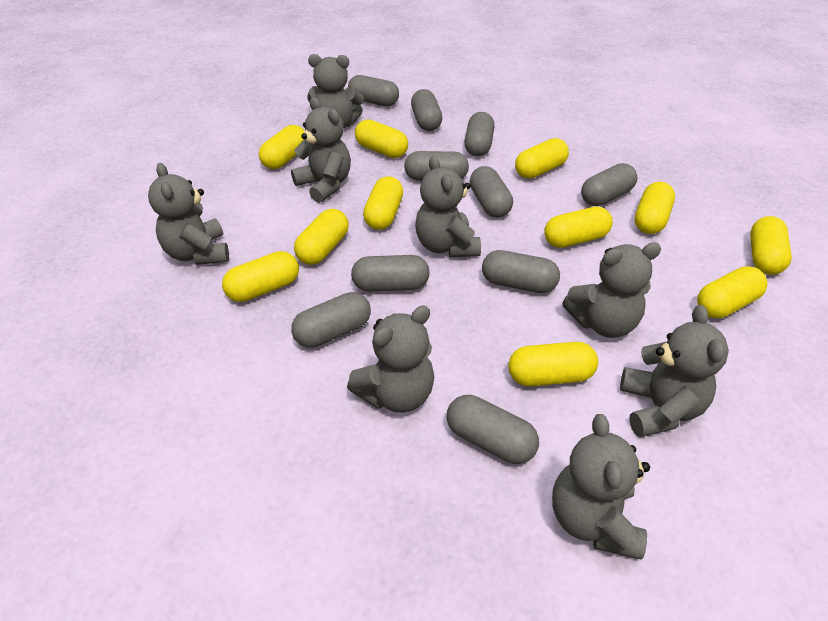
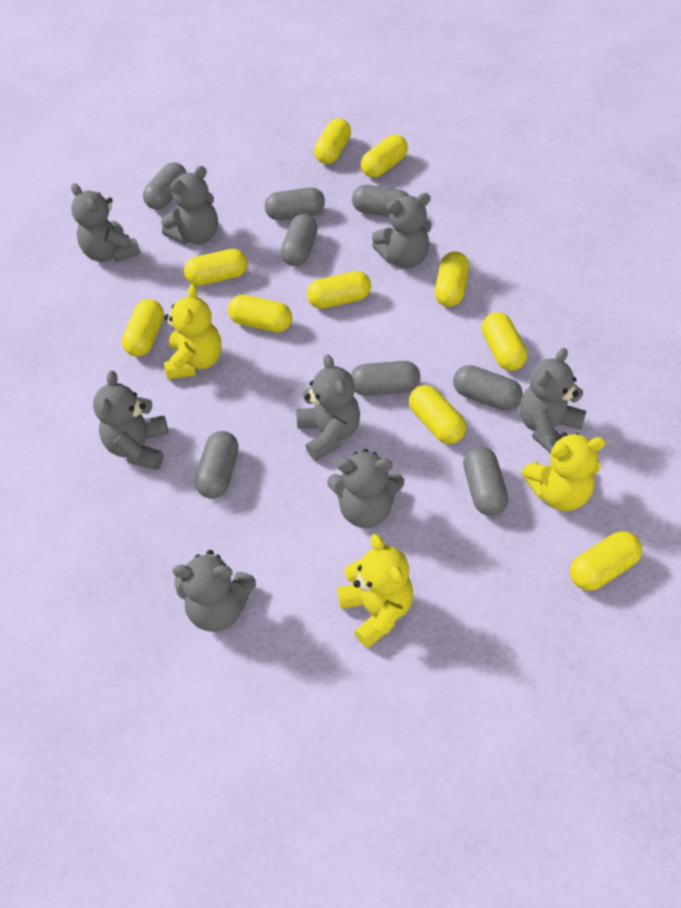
grey capsule: 10 -> 8
yellow capsule: 11 -> 10
yellow teddy bear: 0 -> 3

